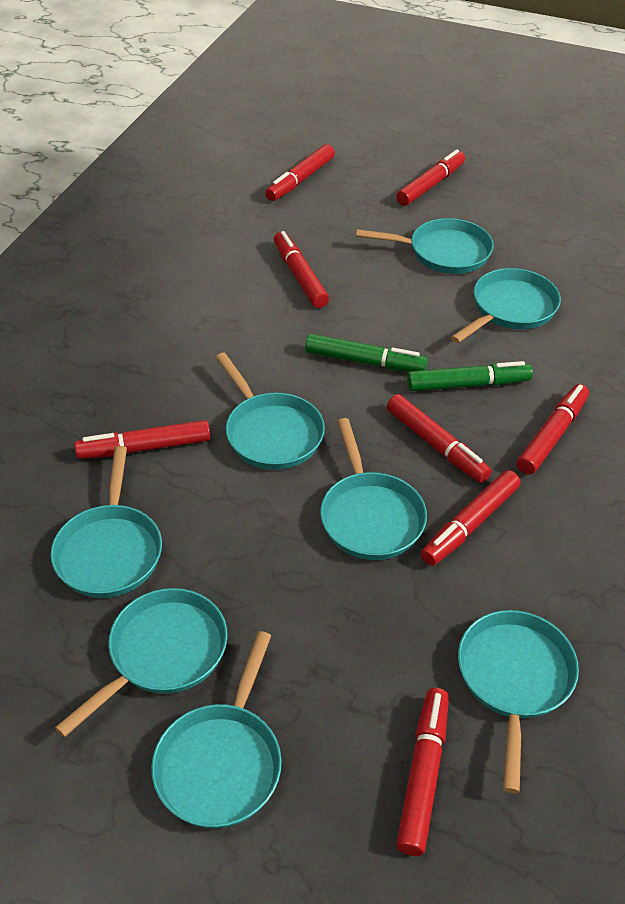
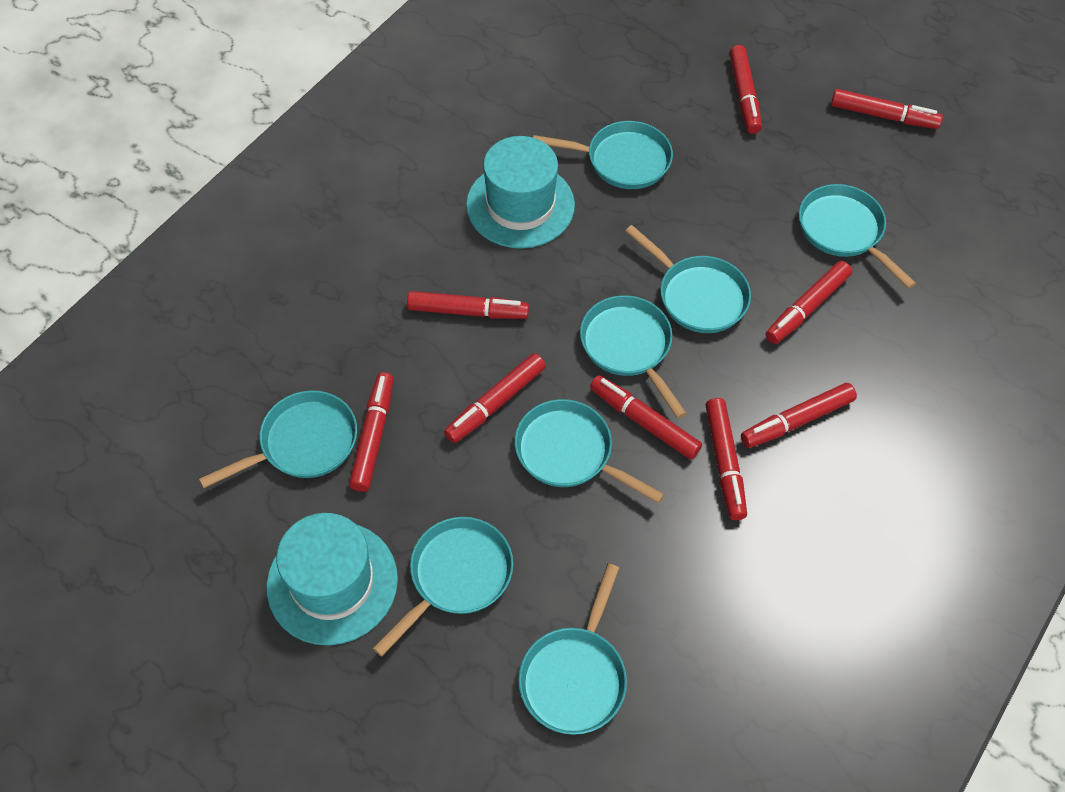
green marker: 2 -> 0
red marker: 8 -> 9
turquoise hat: 0 -> 2

